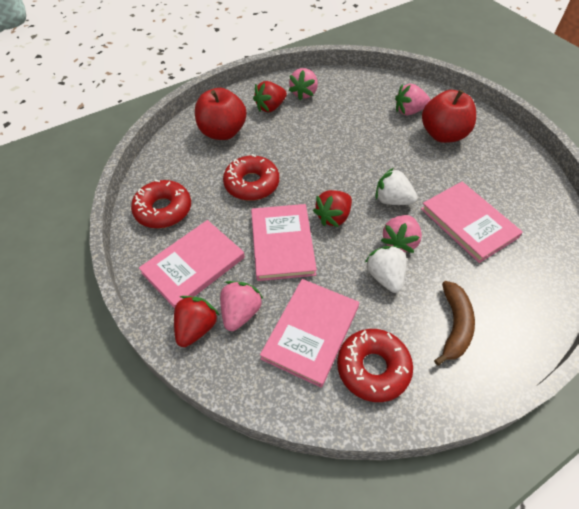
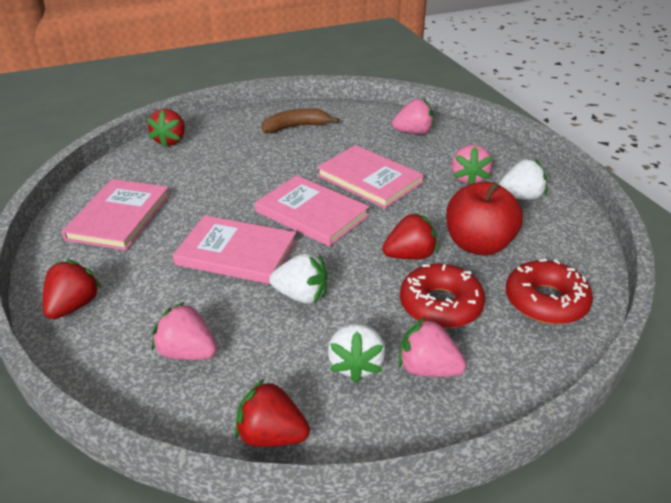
red apple: 2 -> 1
red donut: 3 -> 2
red strawberry: 3 -> 4
white strawberry: 2 -> 3

